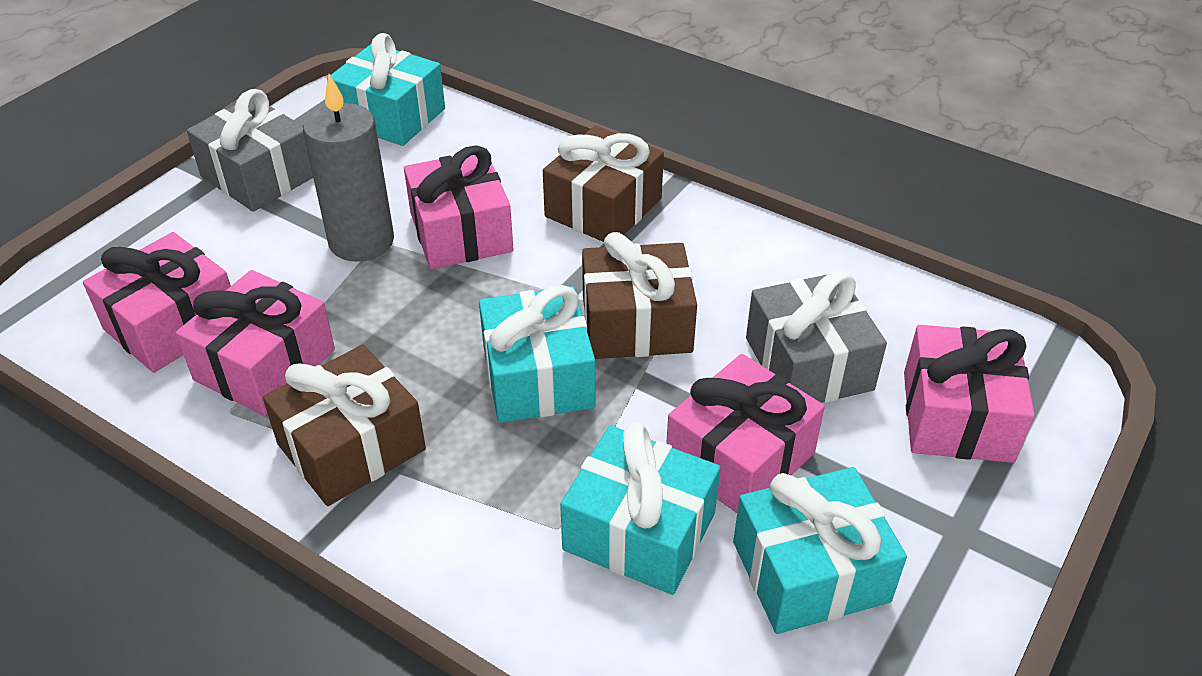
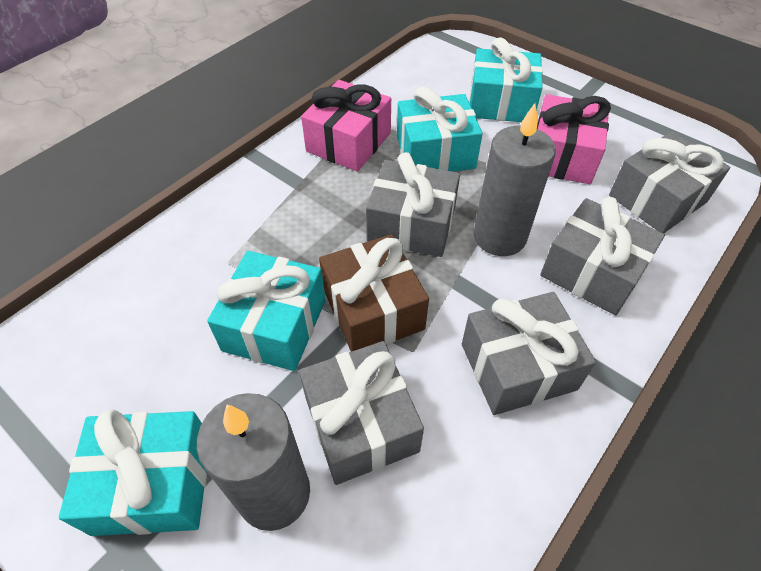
brown gift: 3 -> 1
grey candle: 1 -> 2
grey gift: 2 -> 5
pink gift: 5 -> 2

